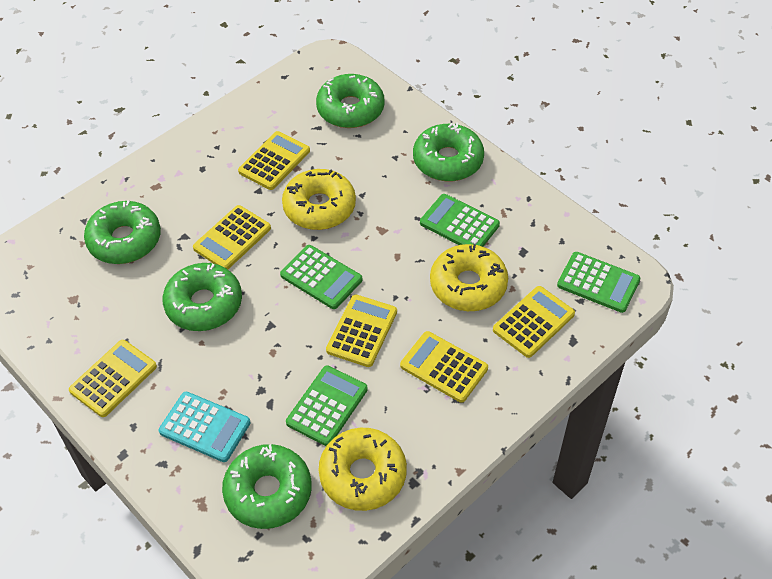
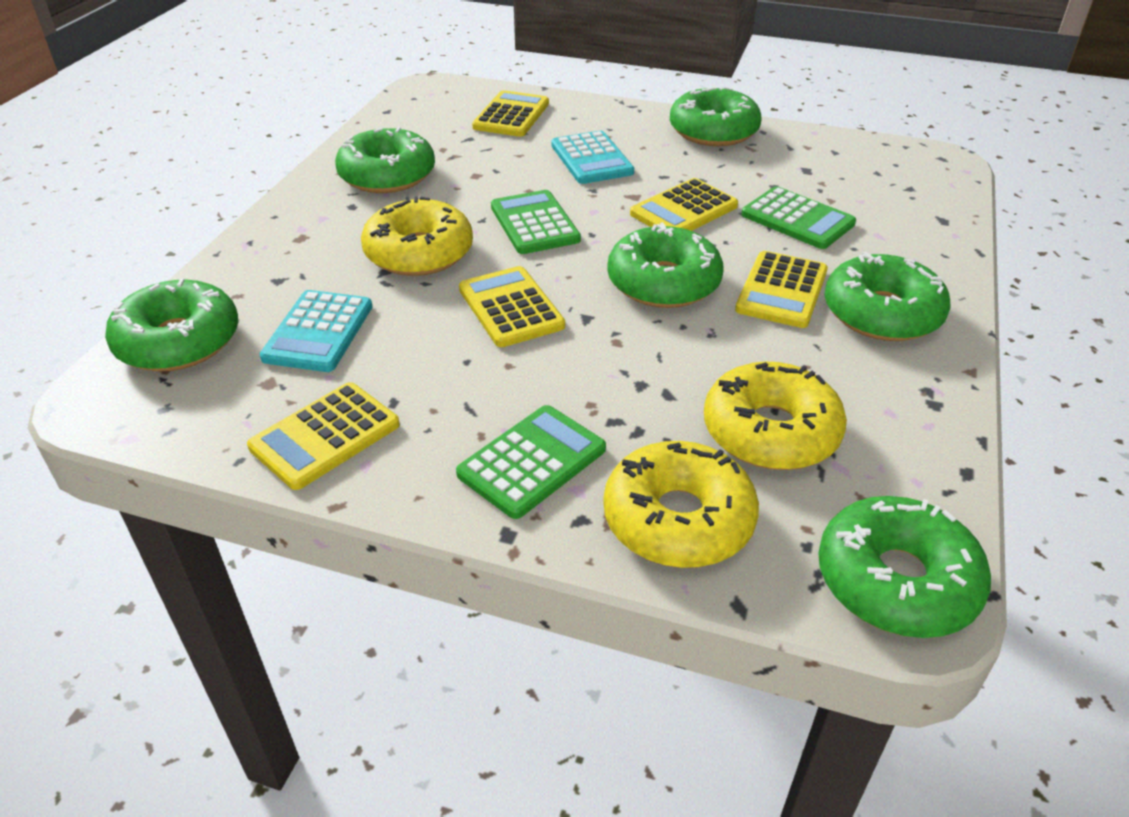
green calculator: 4 -> 3
green donut: 5 -> 6
turquoise calculator: 1 -> 2
yellow calculator: 6 -> 5

